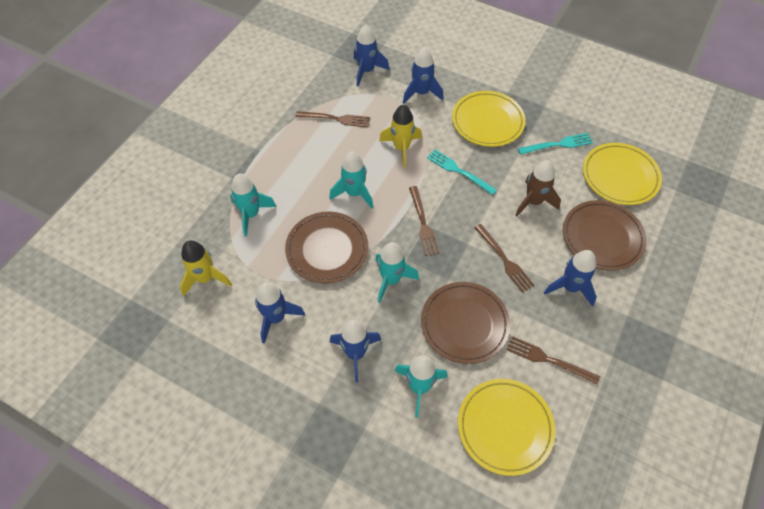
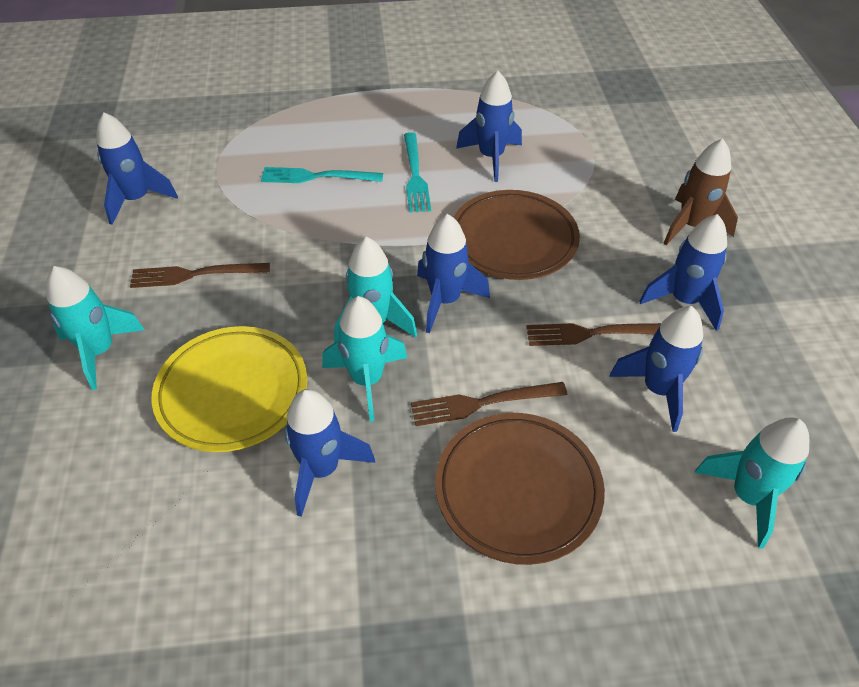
blue rocket: 5 -> 6
brown fork: 4 -> 3
brown plate: 3 -> 2
yellow plate: 3 -> 1
yellow rocket: 2 -> 0

